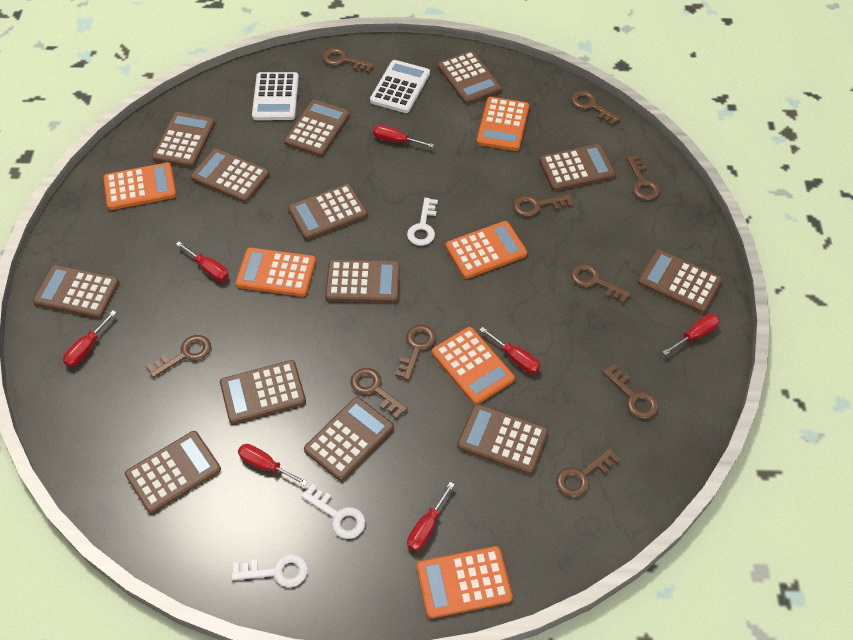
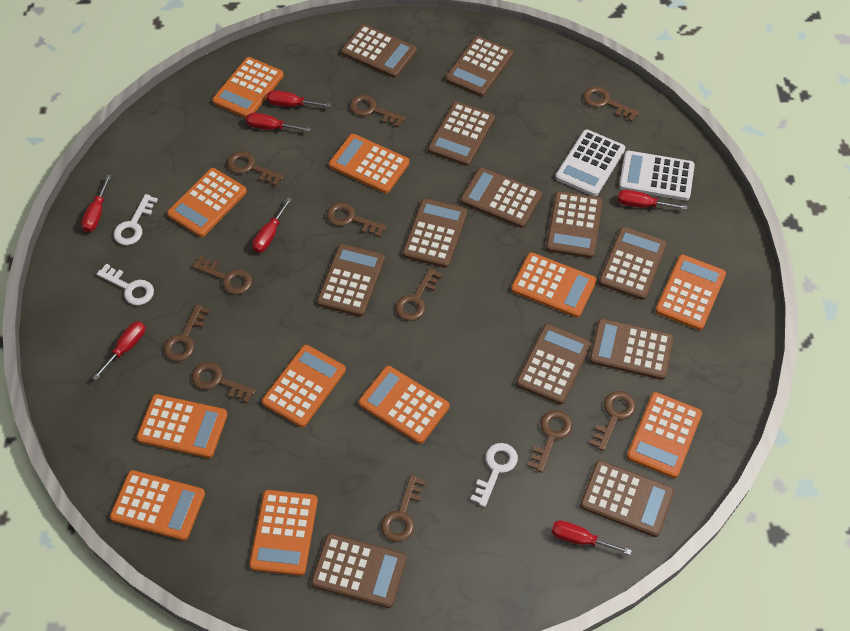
brown calculator: 13 -> 12
brown key: 10 -> 11
orange calculator: 6 -> 11

